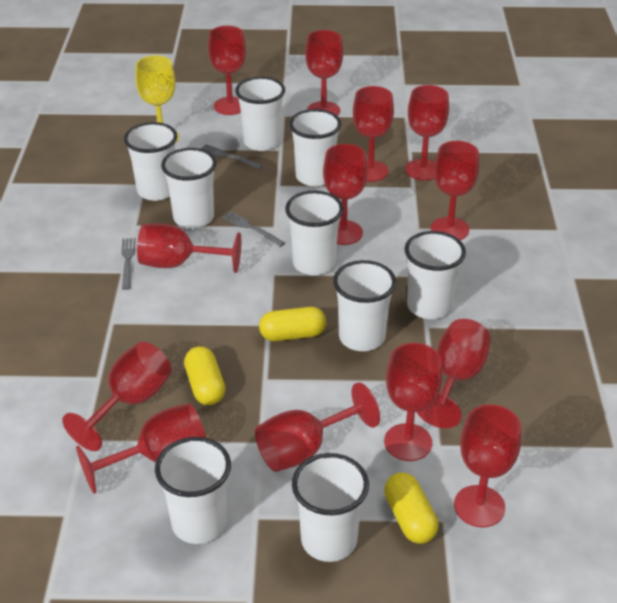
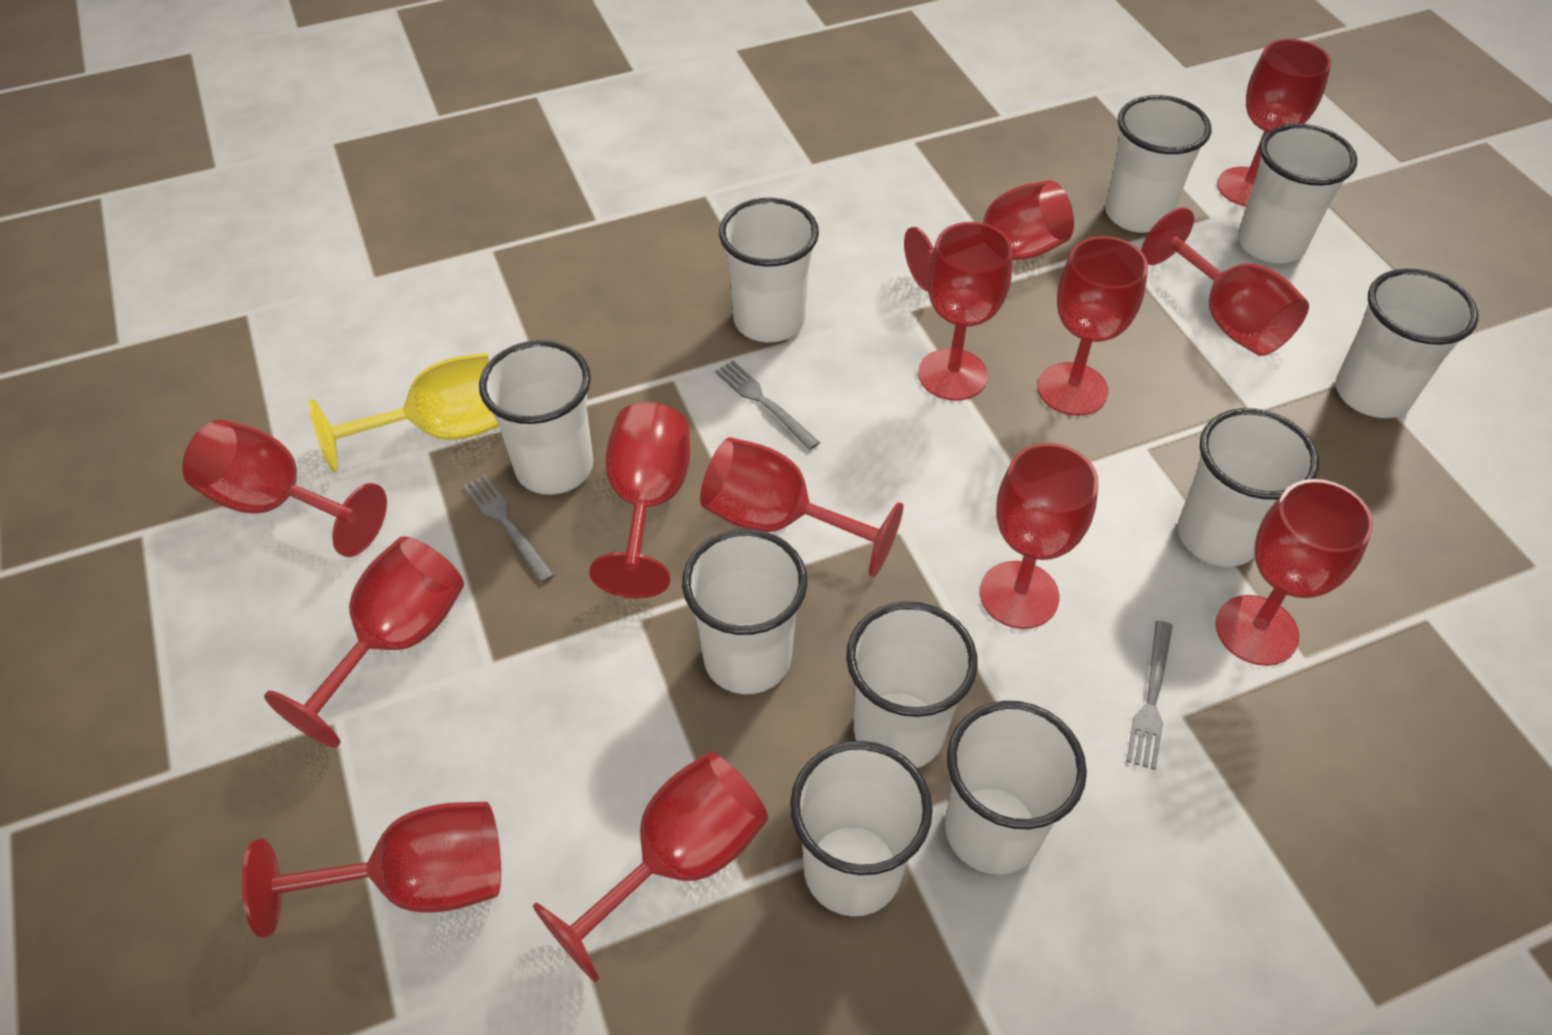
white cup: 9 -> 10
yellow capsule: 3 -> 0

